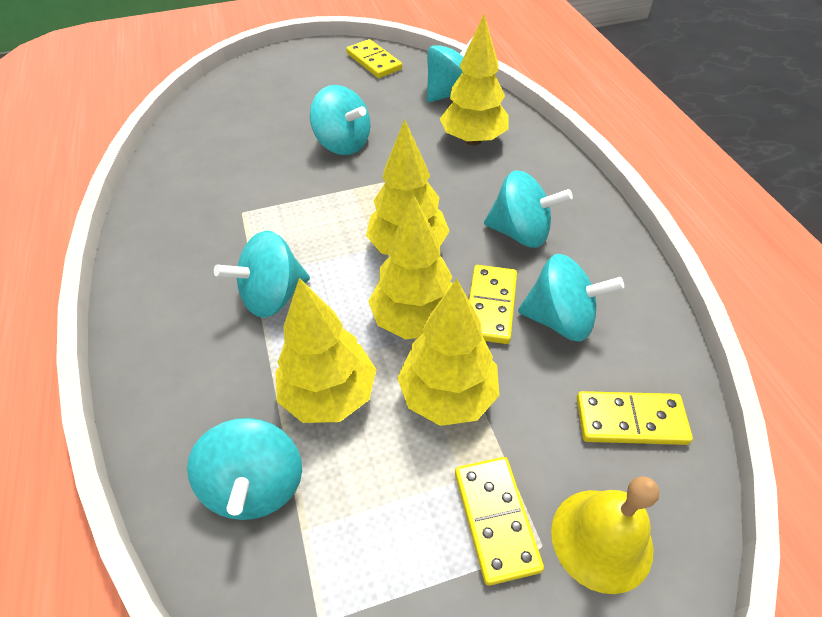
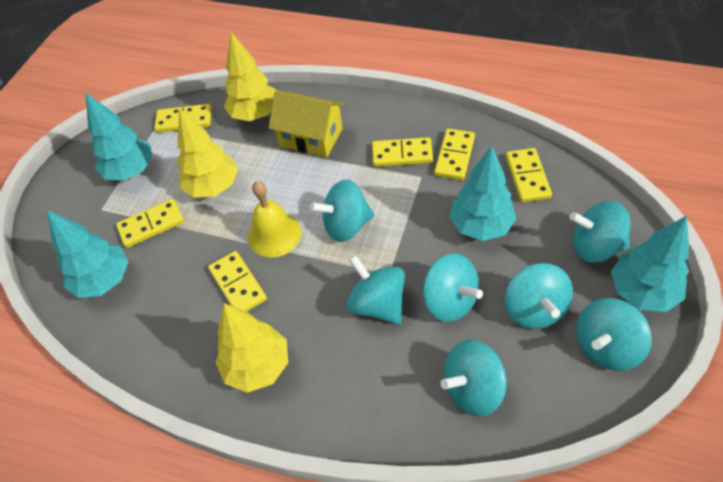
turquoise spinning top: 6 -> 7
turquoise tree: 0 -> 4
yellow domino: 4 -> 6
yellow house: 0 -> 1
yellow tree: 5 -> 3

